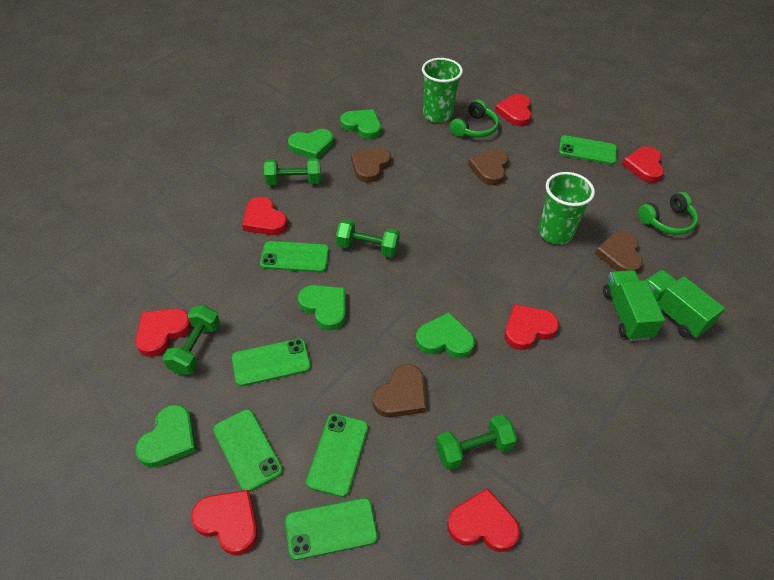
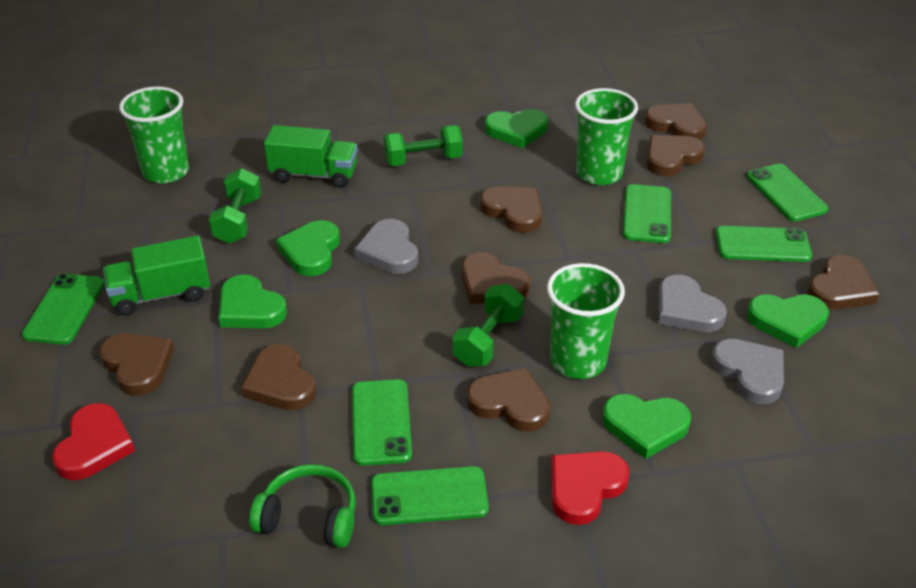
brown heart: 4 -> 8
green cup: 2 -> 3
green dumbbell: 4 -> 3
green headphones: 2 -> 1
grey heart: 0 -> 3
red heart: 7 -> 2

